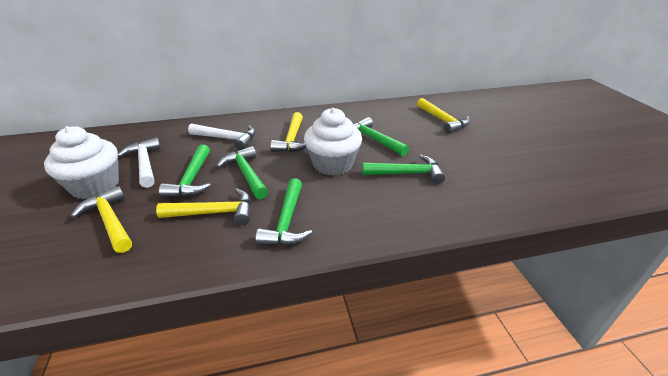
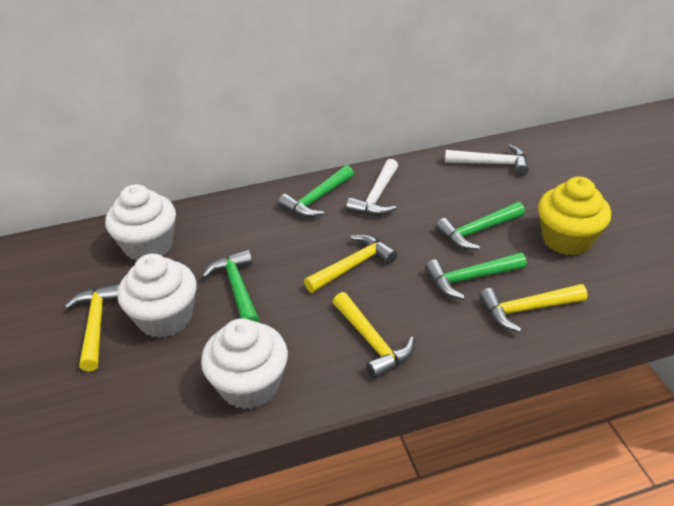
green hammer: 5 -> 4
white cupcake: 2 -> 3
yellow cupcake: 0 -> 1

